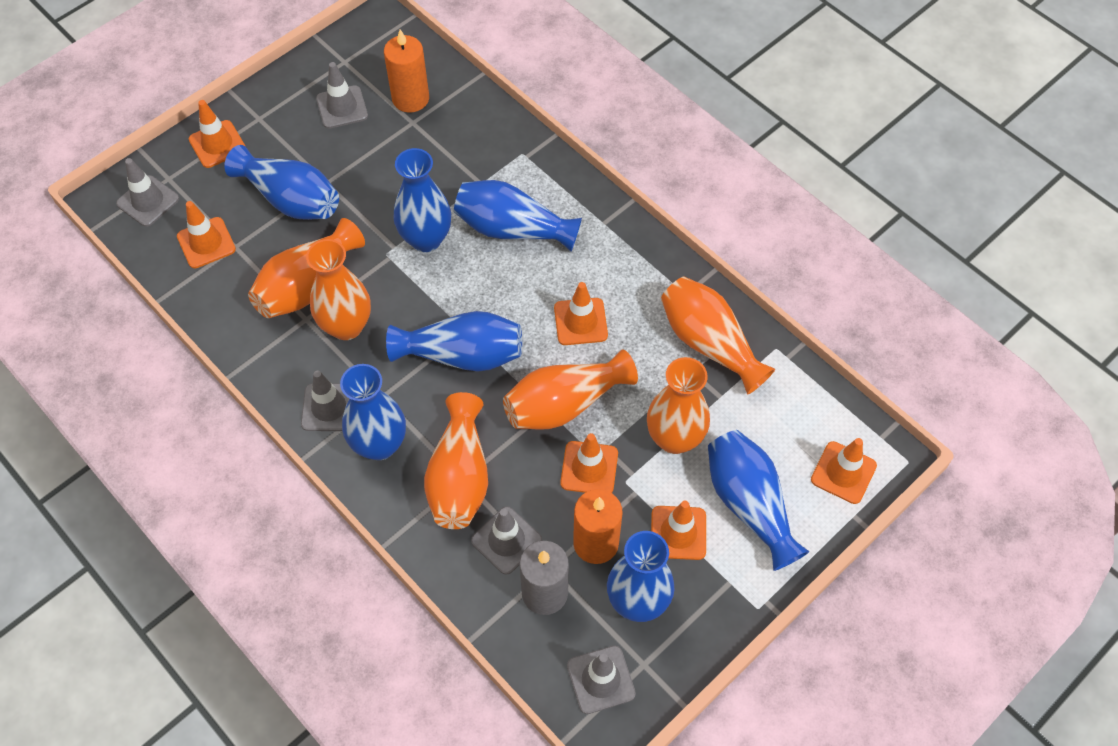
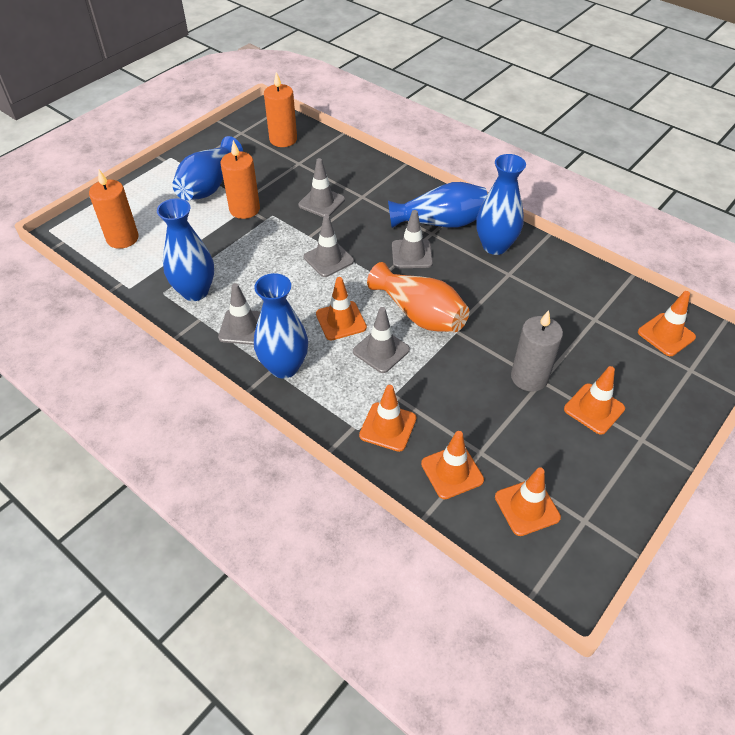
blue vase: 7 -> 5
orange candle: 2 -> 3
orange vase: 6 -> 1

